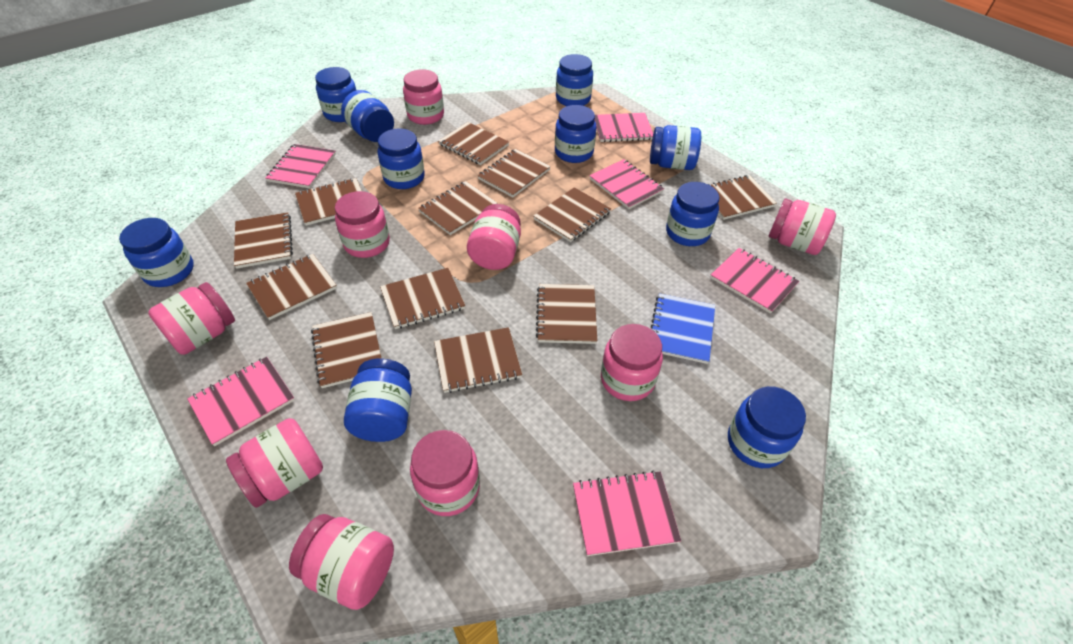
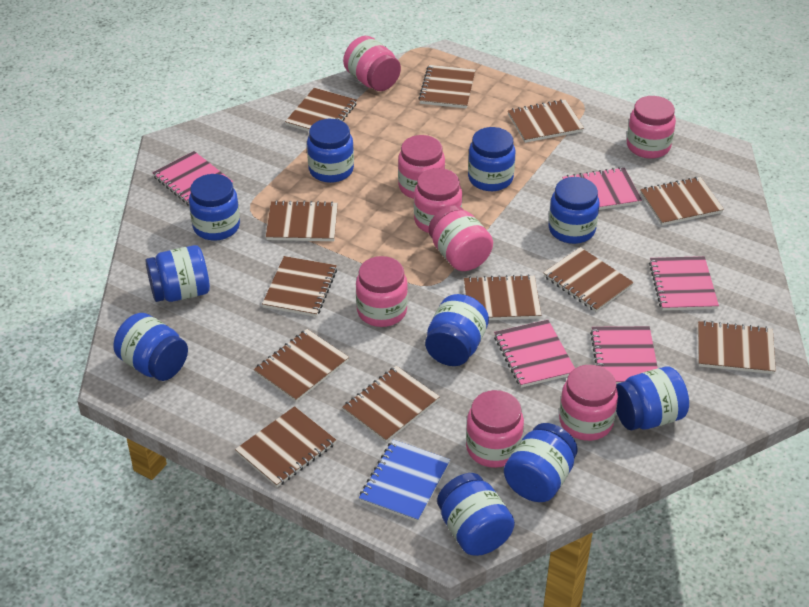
pink jar: 9 -> 8
pink notebook: 6 -> 5

